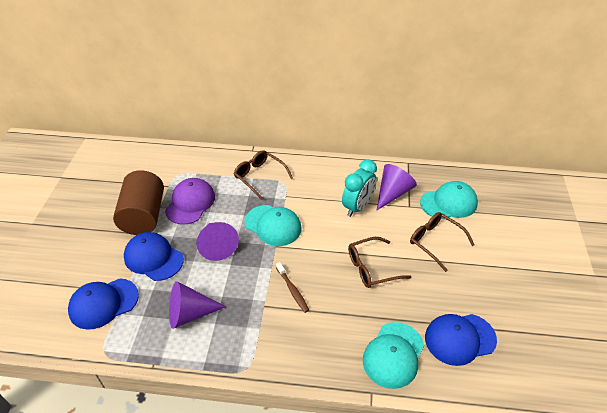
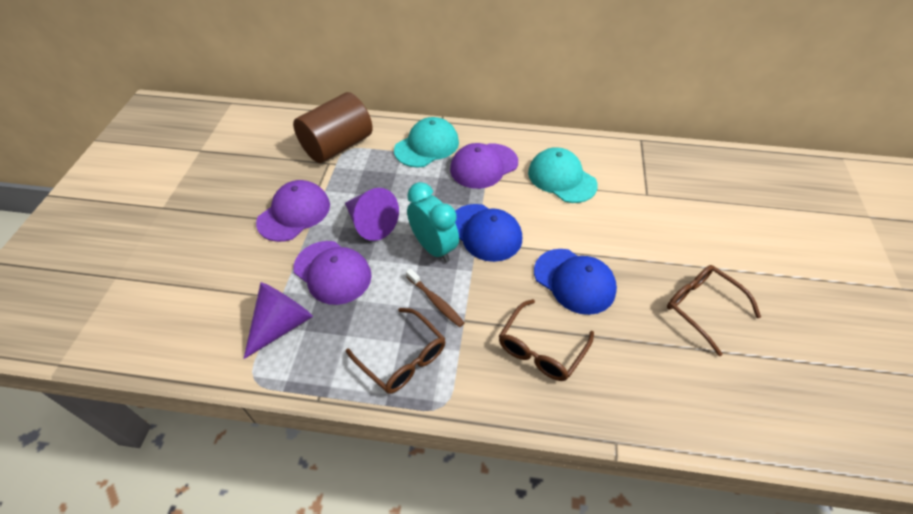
blue cap: 3 -> 2
purple cap: 1 -> 3
purple cone: 3 -> 2
turquoise cap: 3 -> 2

